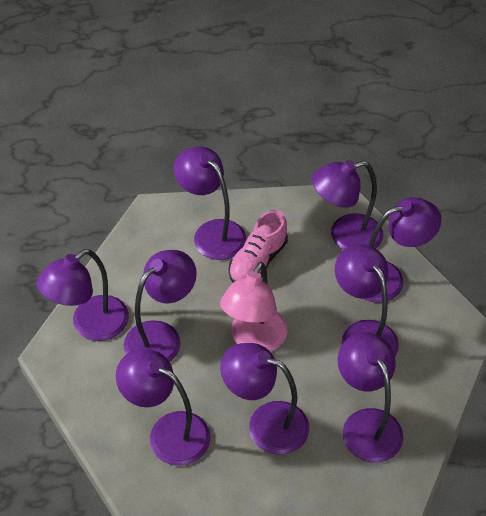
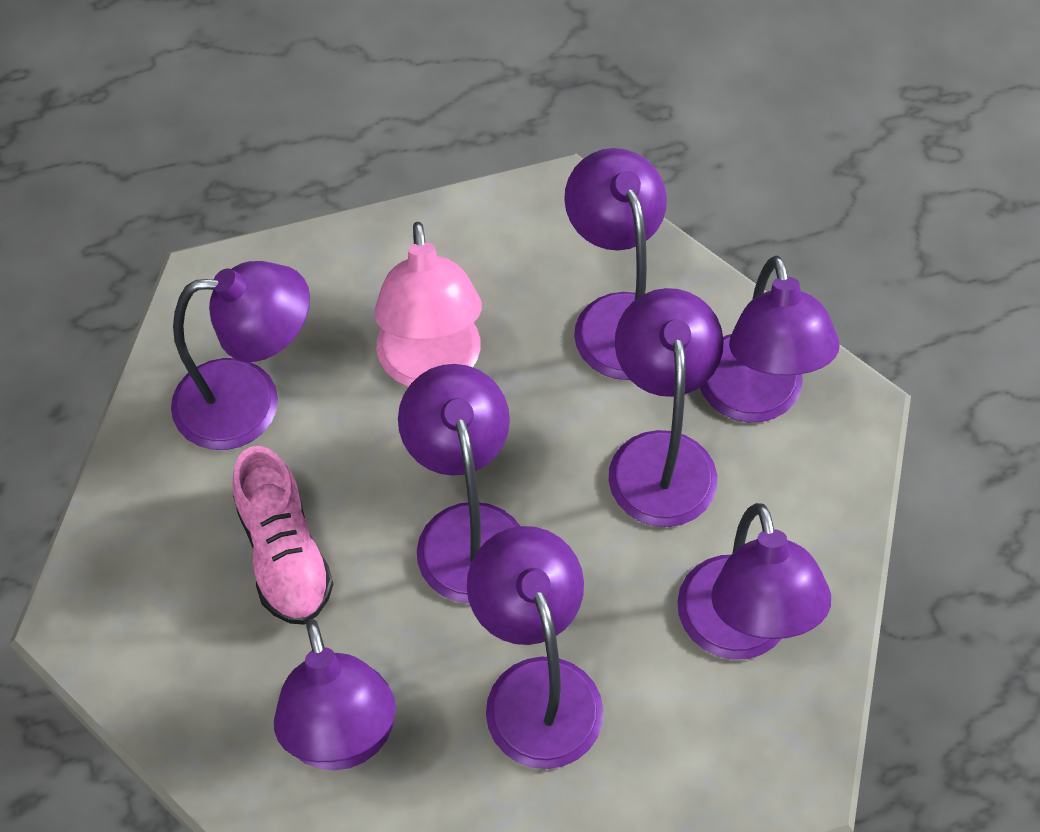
purple lamp: 9 -> 8

